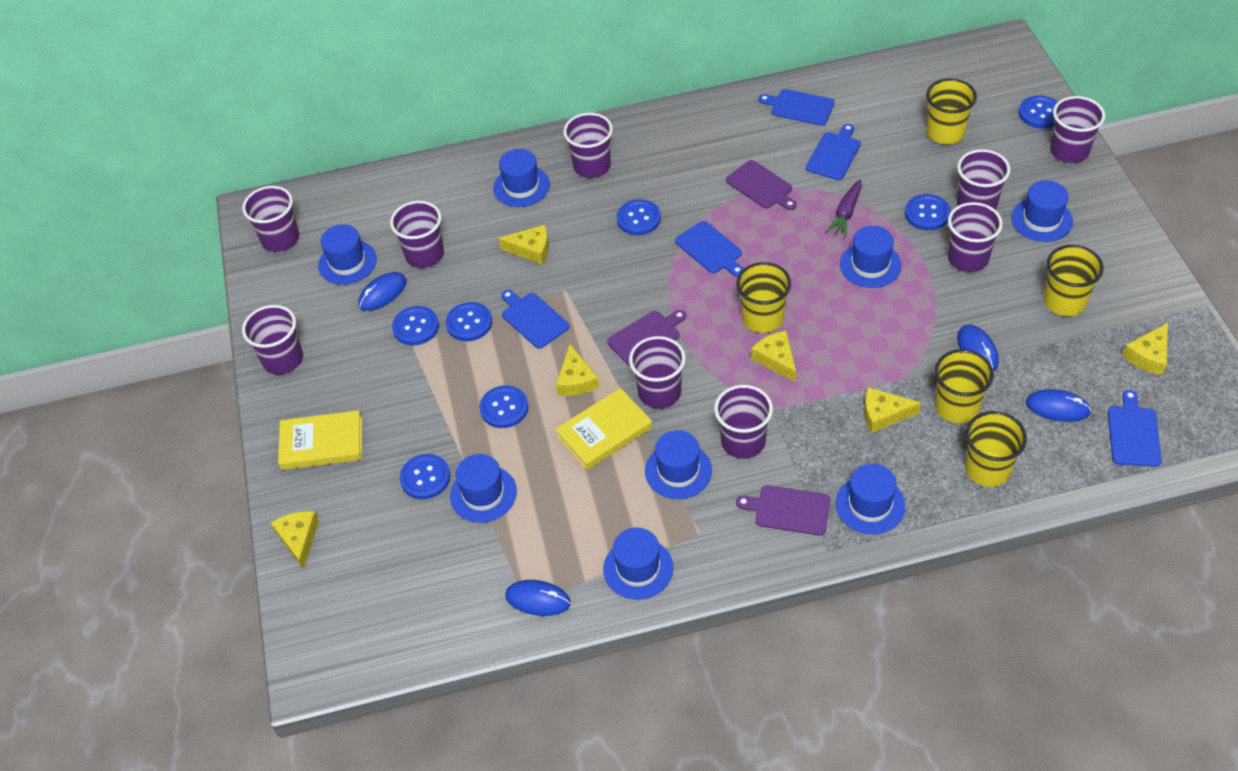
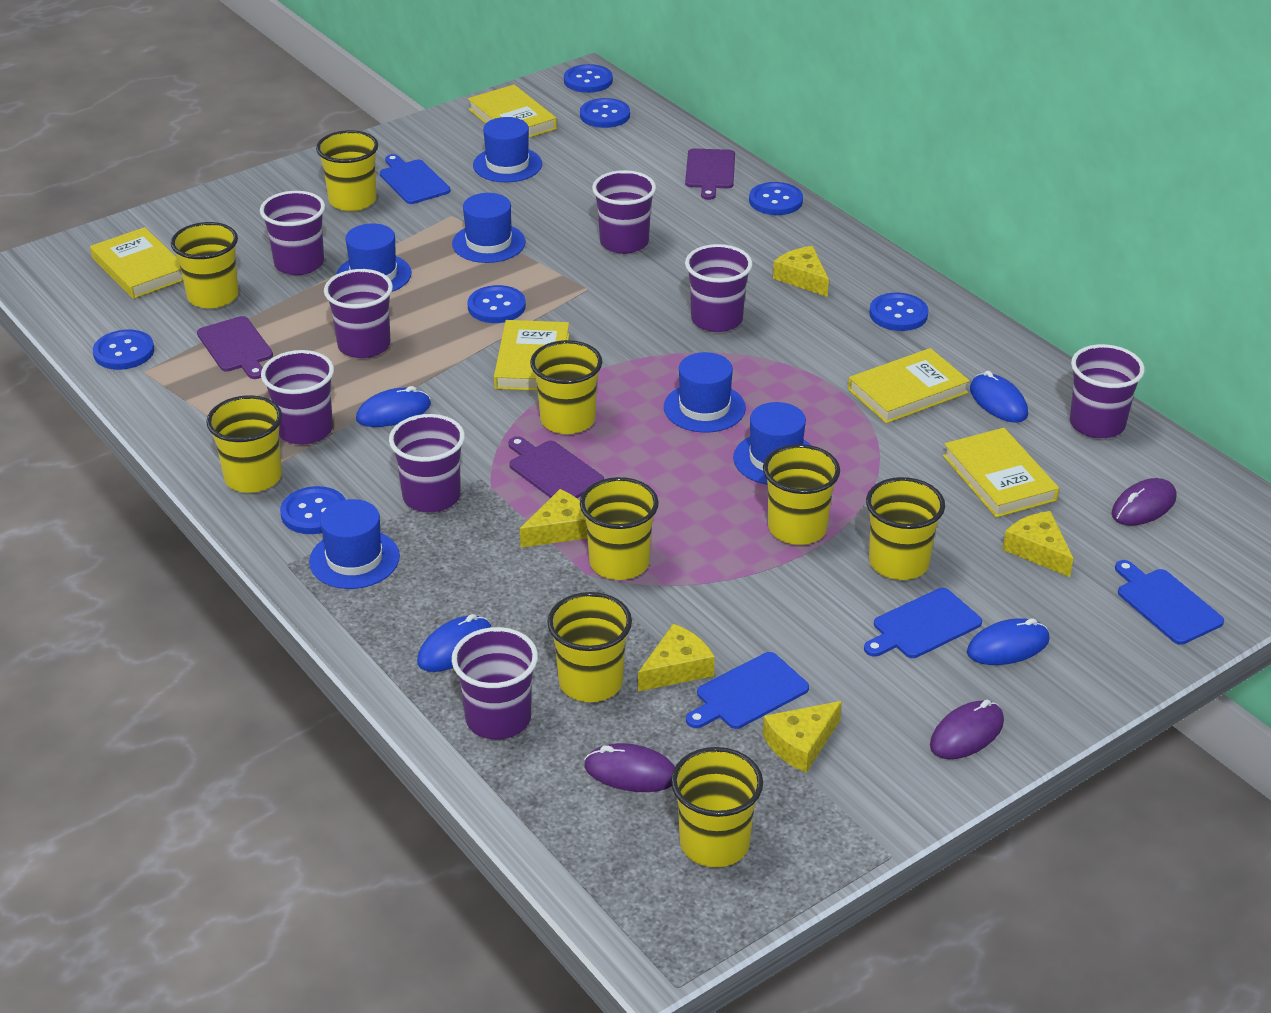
blue cutting board: 5 -> 4
blue hat: 8 -> 6
purple carrot: 1 -> 0
purple cup: 9 -> 8
purple mouse: 0 -> 3
yellow book: 2 -> 5
yellow cheese: 6 -> 5
yellow cup: 5 -> 9

